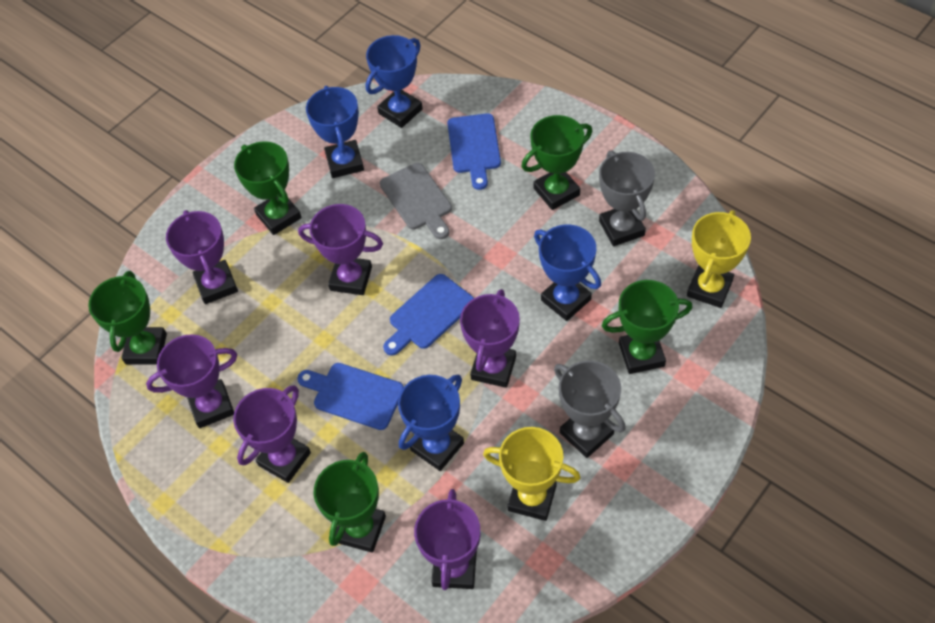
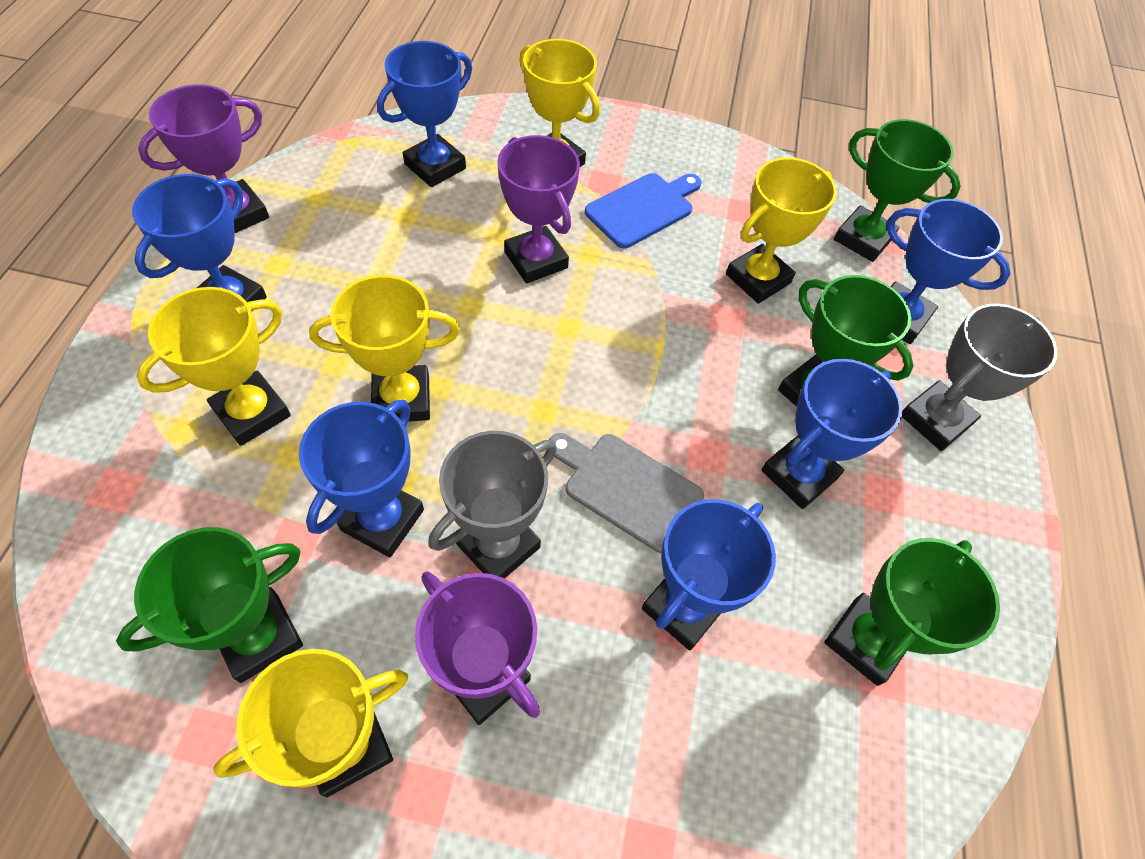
blue cutting board: 3 -> 1
blue trophy: 4 -> 6
green trophy: 5 -> 4
purple trophy: 6 -> 3
yellow trophy: 2 -> 5

